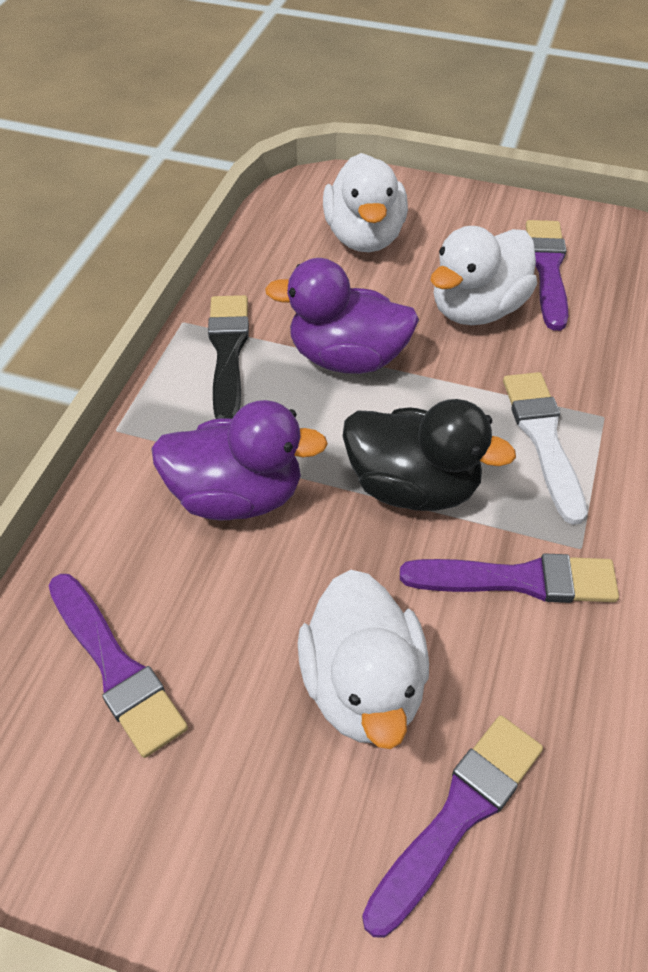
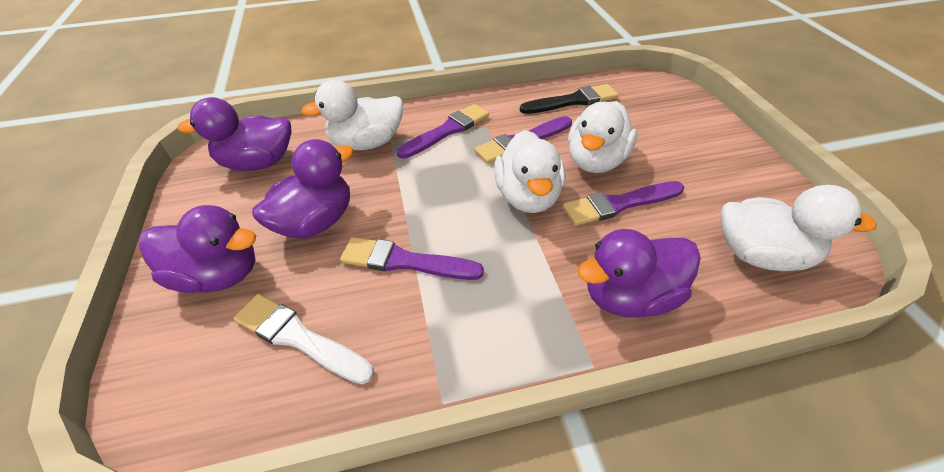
black duck: 1 -> 0
purple duck: 2 -> 4
white duck: 3 -> 4

